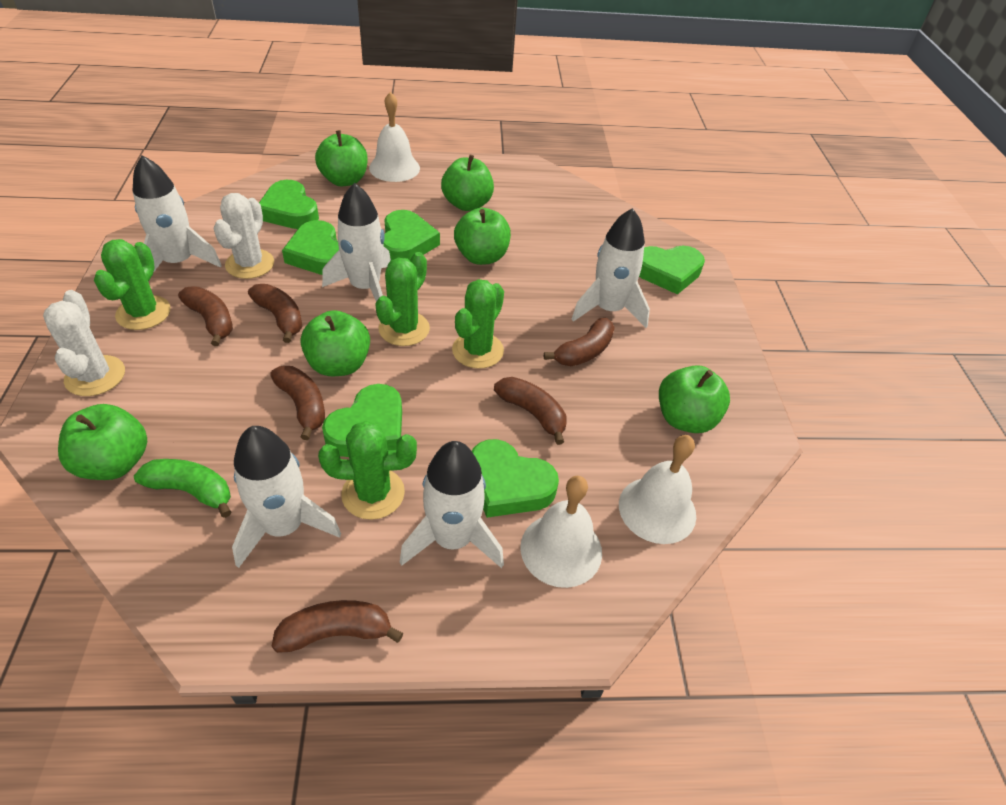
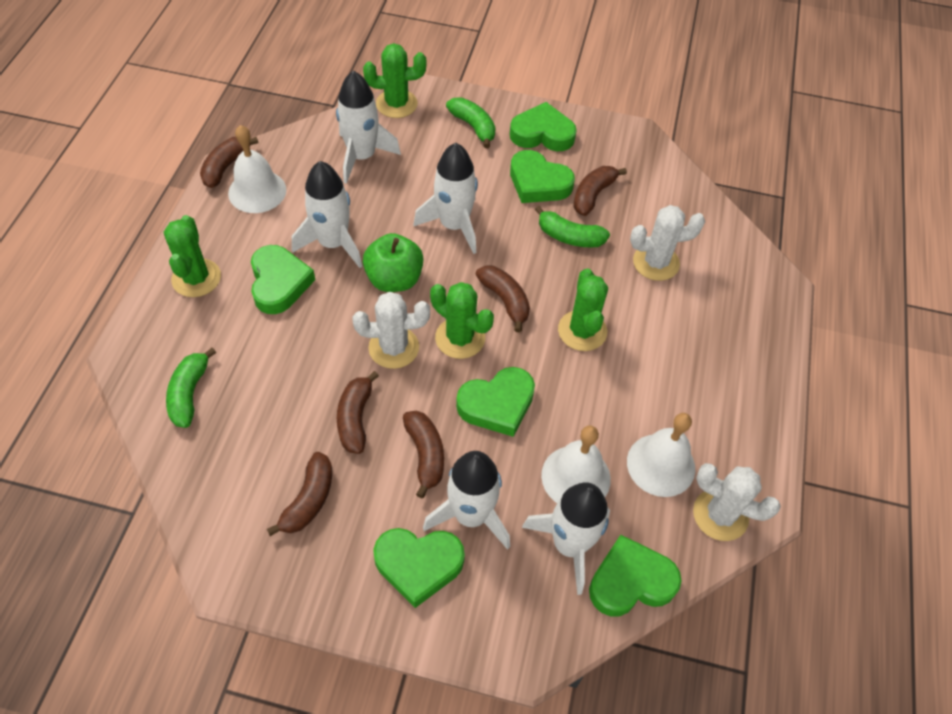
green apple: 6 -> 1
green banana: 1 -> 3
white cactus: 2 -> 3

